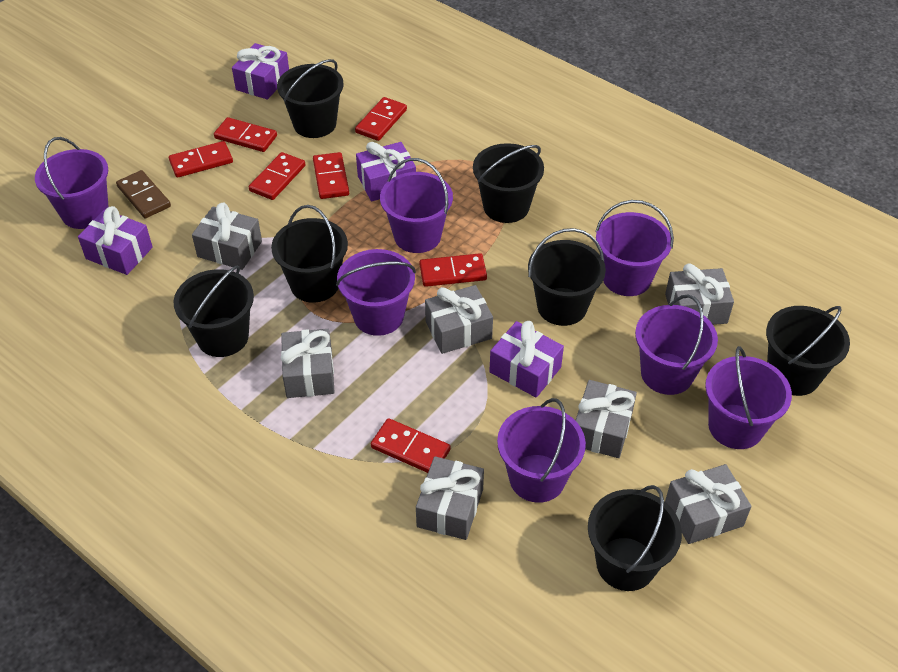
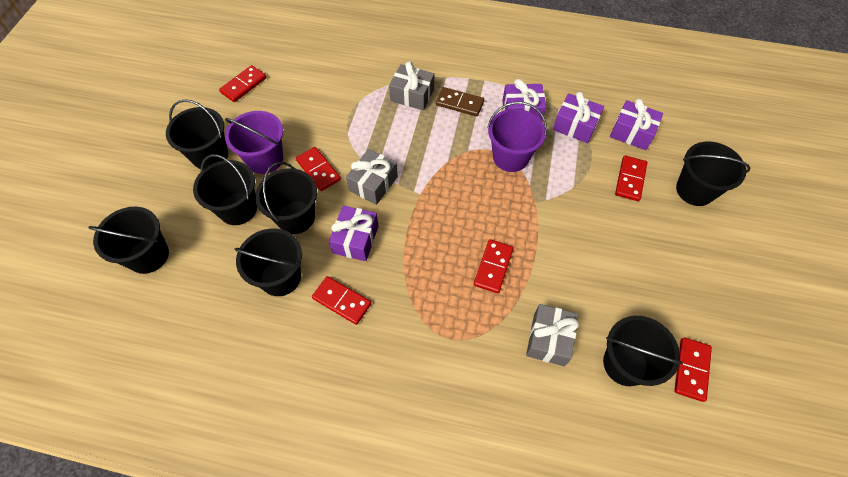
grey gift: 7 -> 3
purple bucket: 7 -> 2
red domino: 7 -> 6

